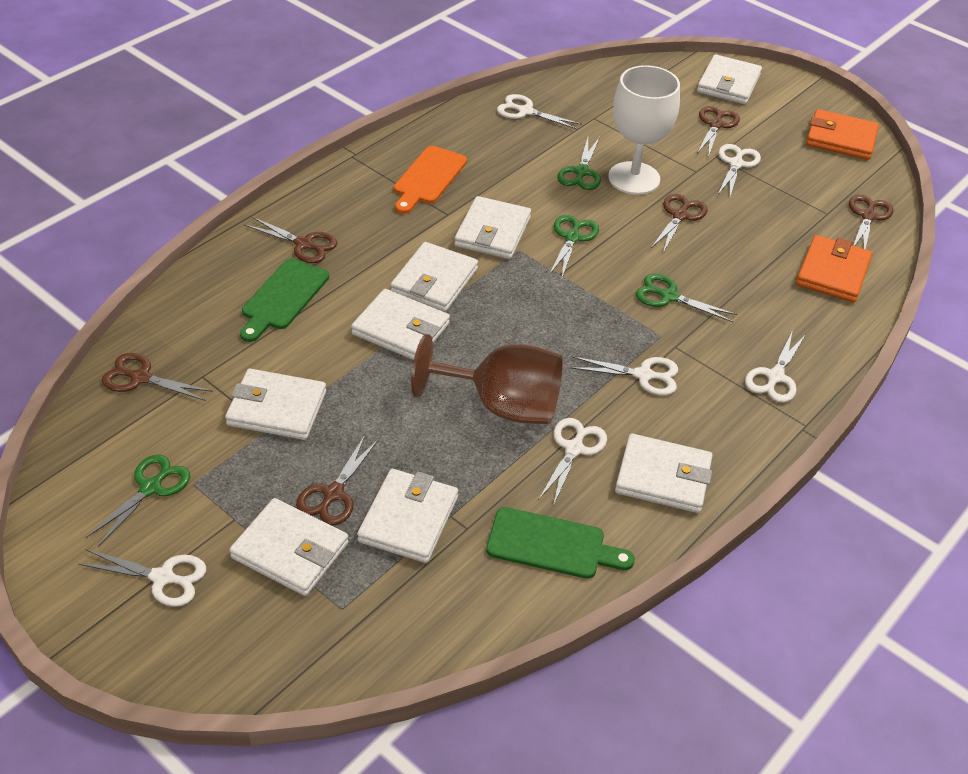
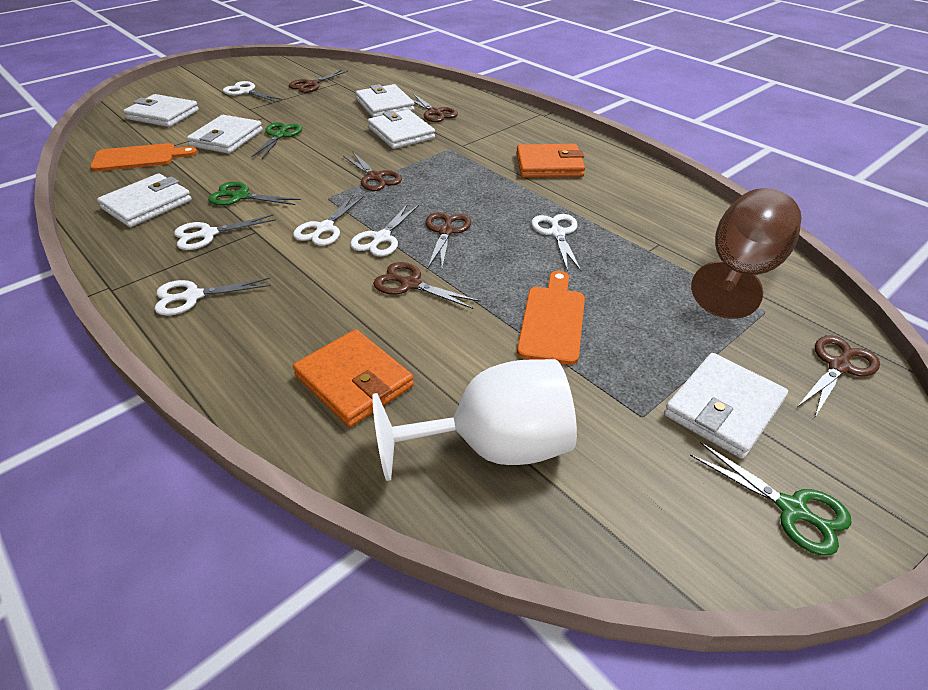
green cutting board: 2 -> 0
green scissors: 4 -> 3
orange cutting board: 1 -> 2
white wallet: 8 -> 6

